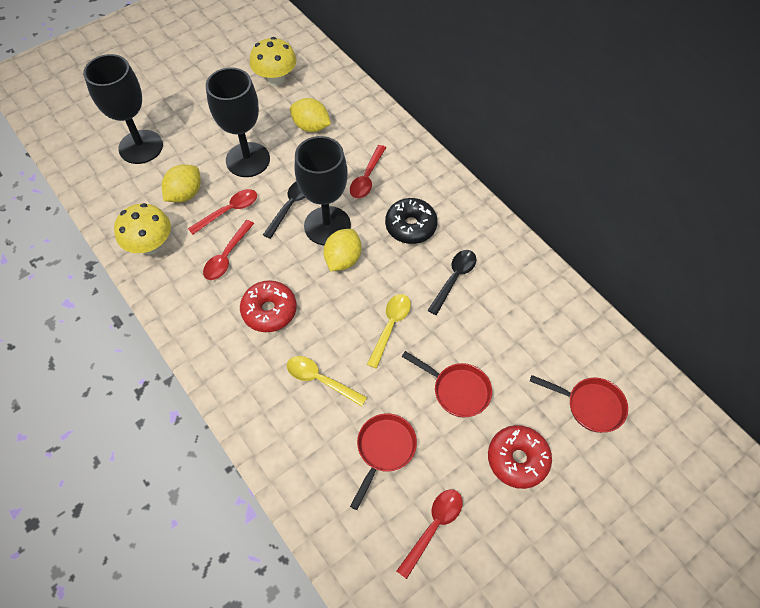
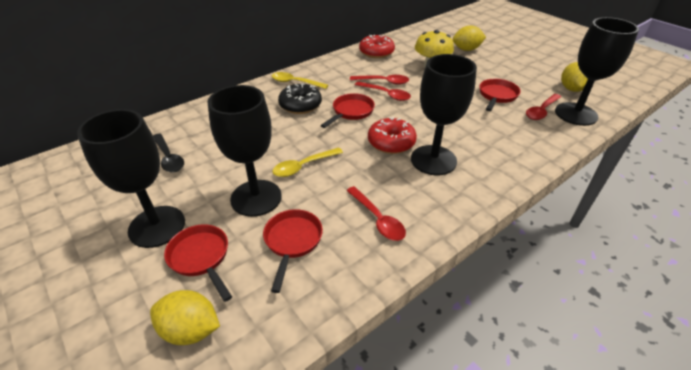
black goblet: 3 -> 4
black spoon: 2 -> 1
red pan: 3 -> 4
yellow mushroom: 2 -> 1

